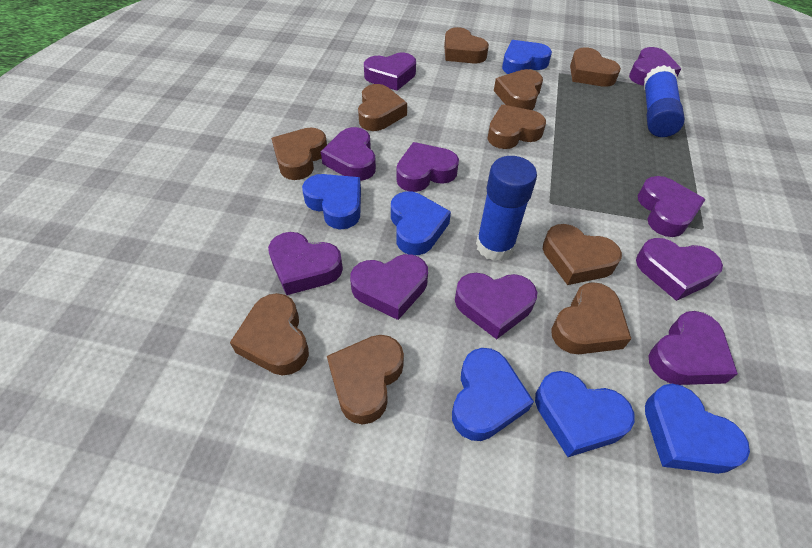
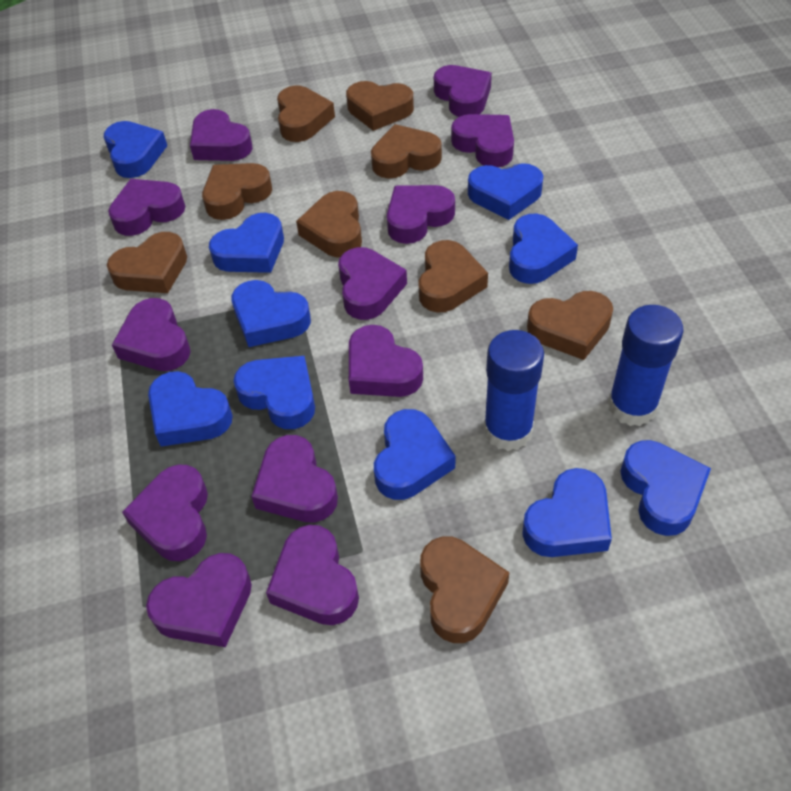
blue heart: 6 -> 10
brown heart: 10 -> 9
purple heart: 10 -> 12

